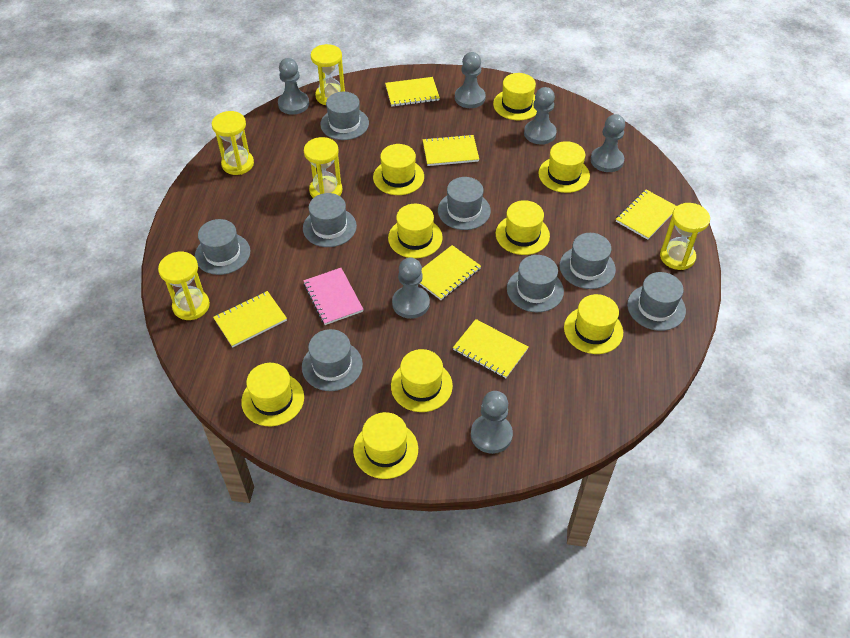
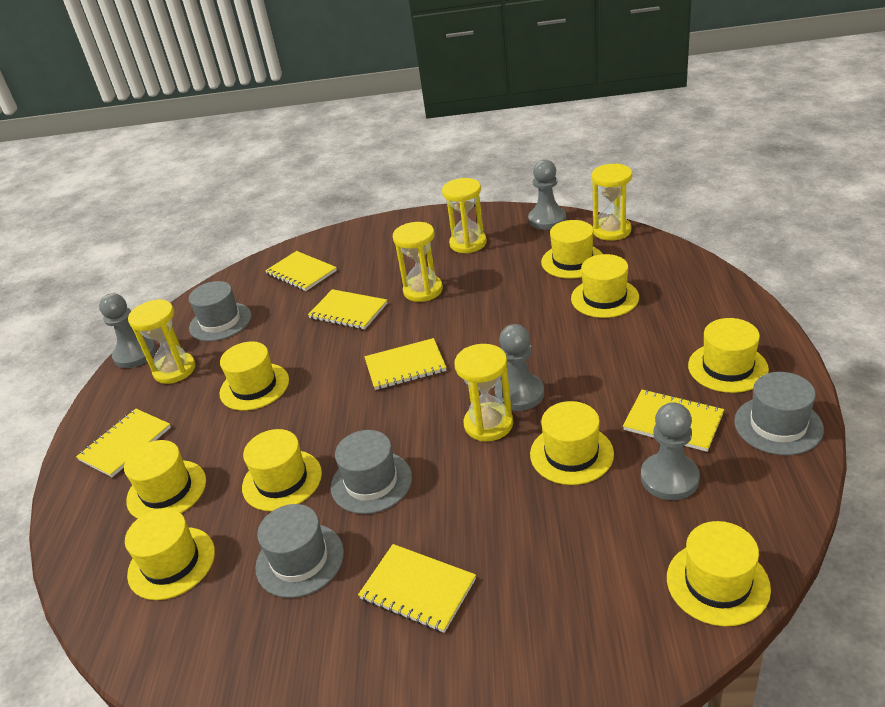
grey hat: 8 -> 4
grey pawn: 6 -> 4
pink notebook: 1 -> 0

